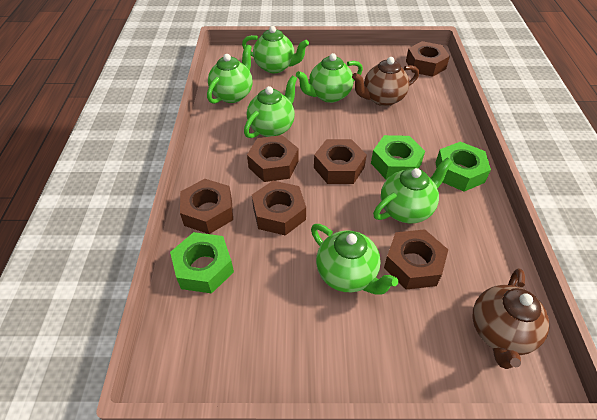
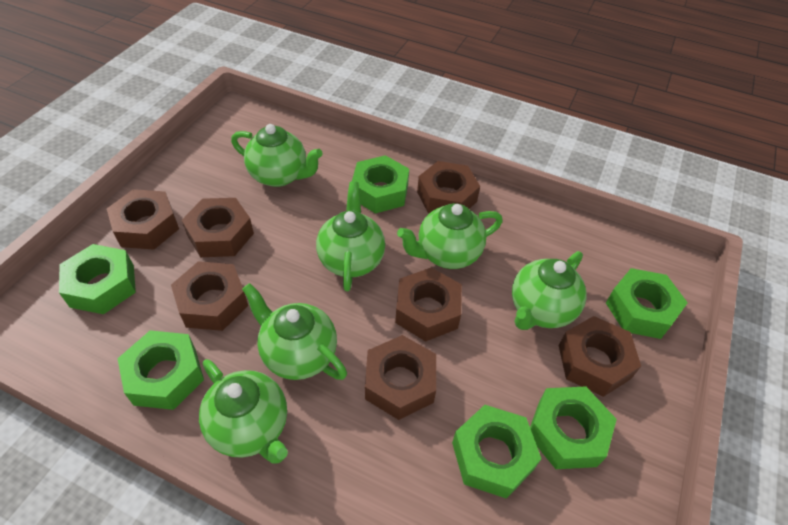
brown nut: 6 -> 7
brown teapot: 2 -> 0
green nut: 3 -> 6

